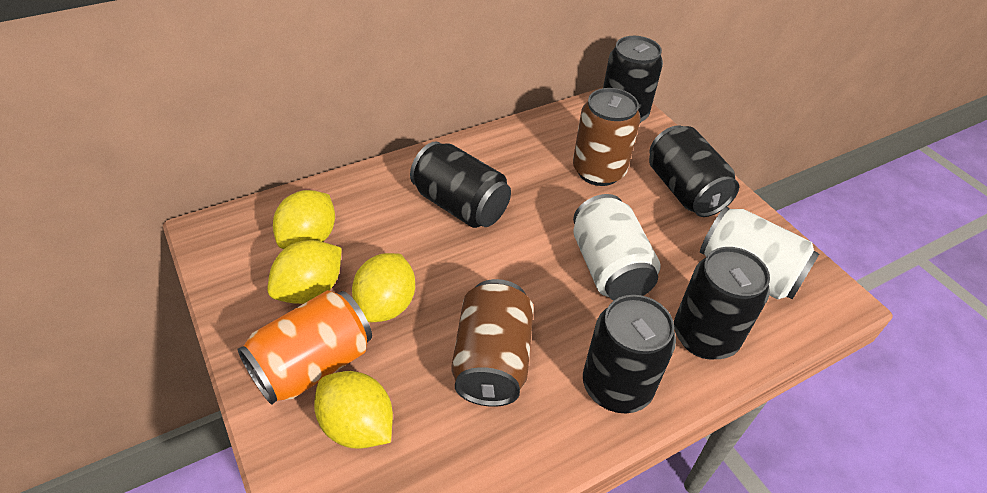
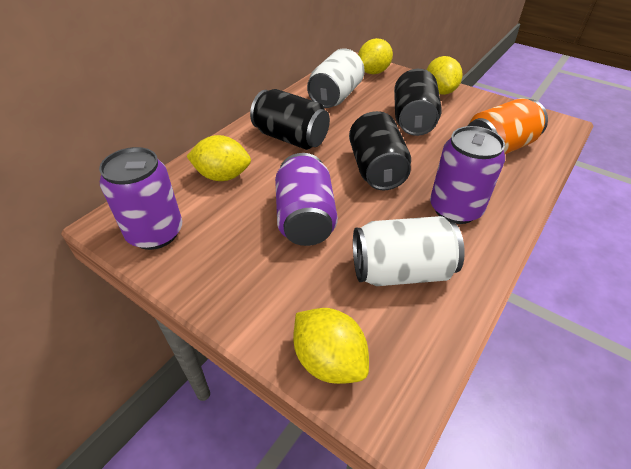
black can: 5 -> 3
brown can: 2 -> 0
purple can: 0 -> 3

